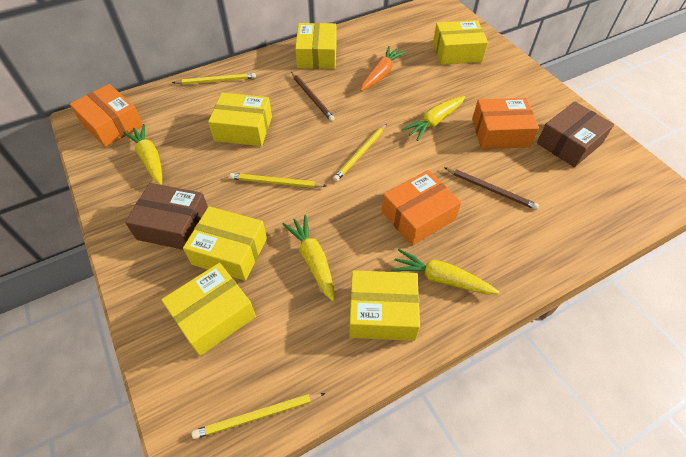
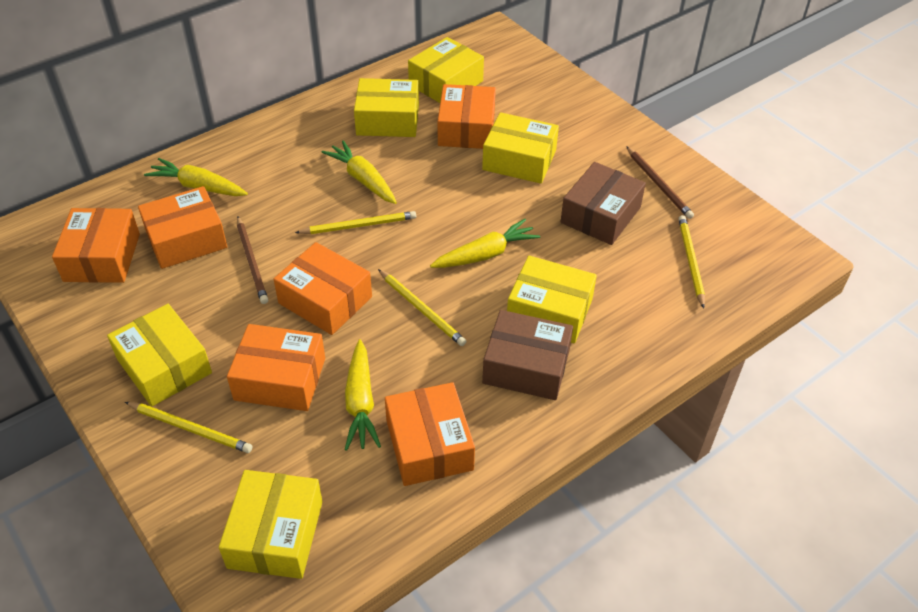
orange box: 3 -> 6
orange carrot: 1 -> 0

